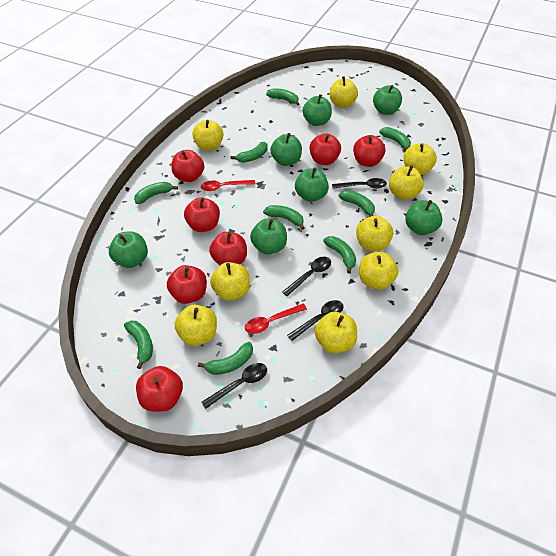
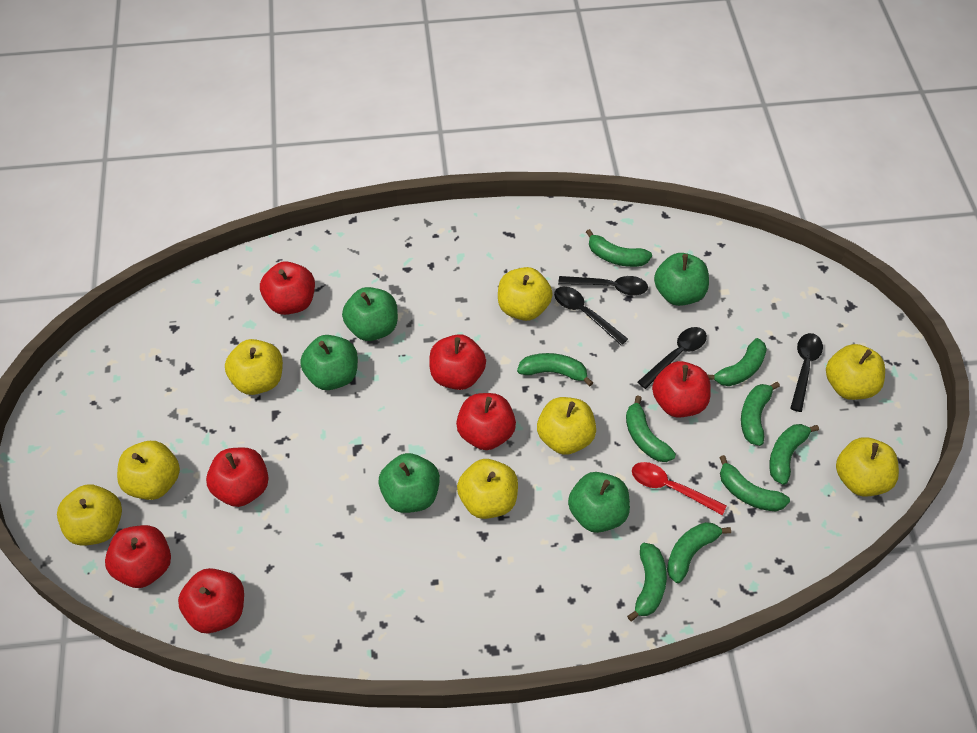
green apple: 7 -> 5
red spoon: 2 -> 1
yellow apple: 9 -> 8

